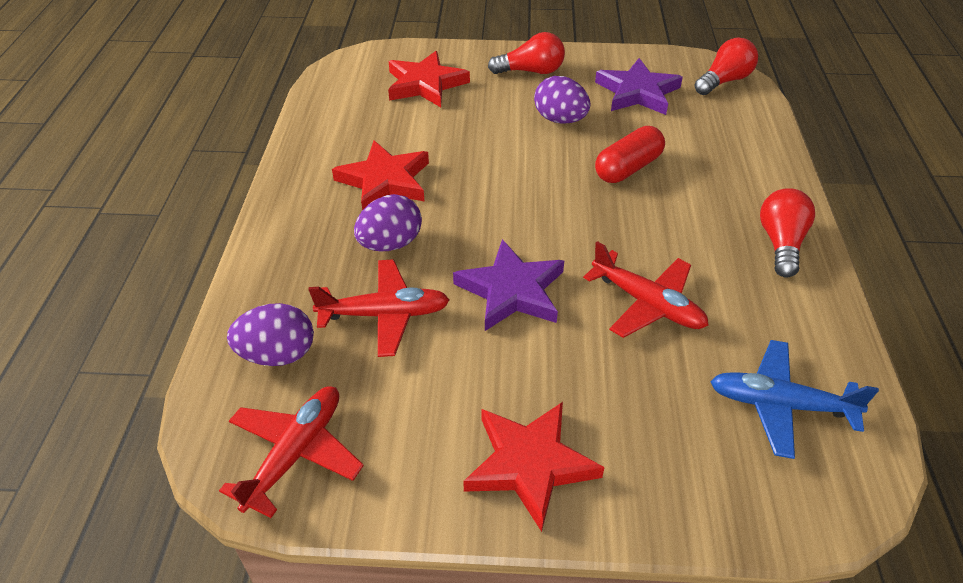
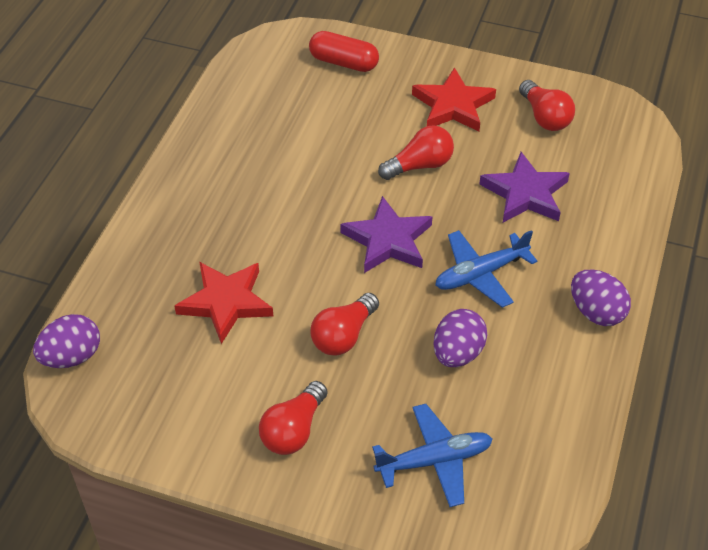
blue plane: 1 -> 2
red light bulb: 3 -> 4
red plane: 3 -> 0
red star: 3 -> 2

